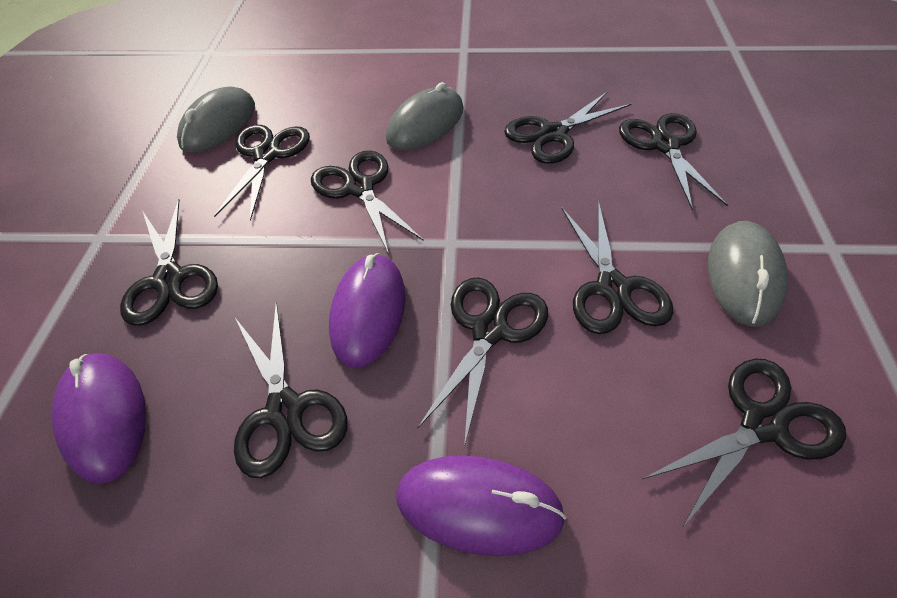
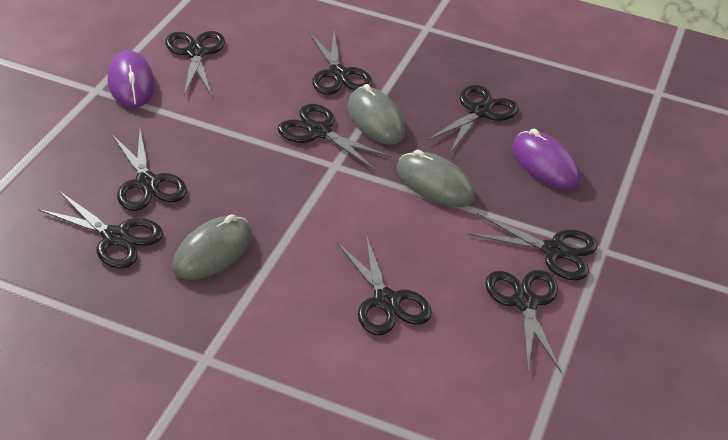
purple mouse: 3 -> 2

